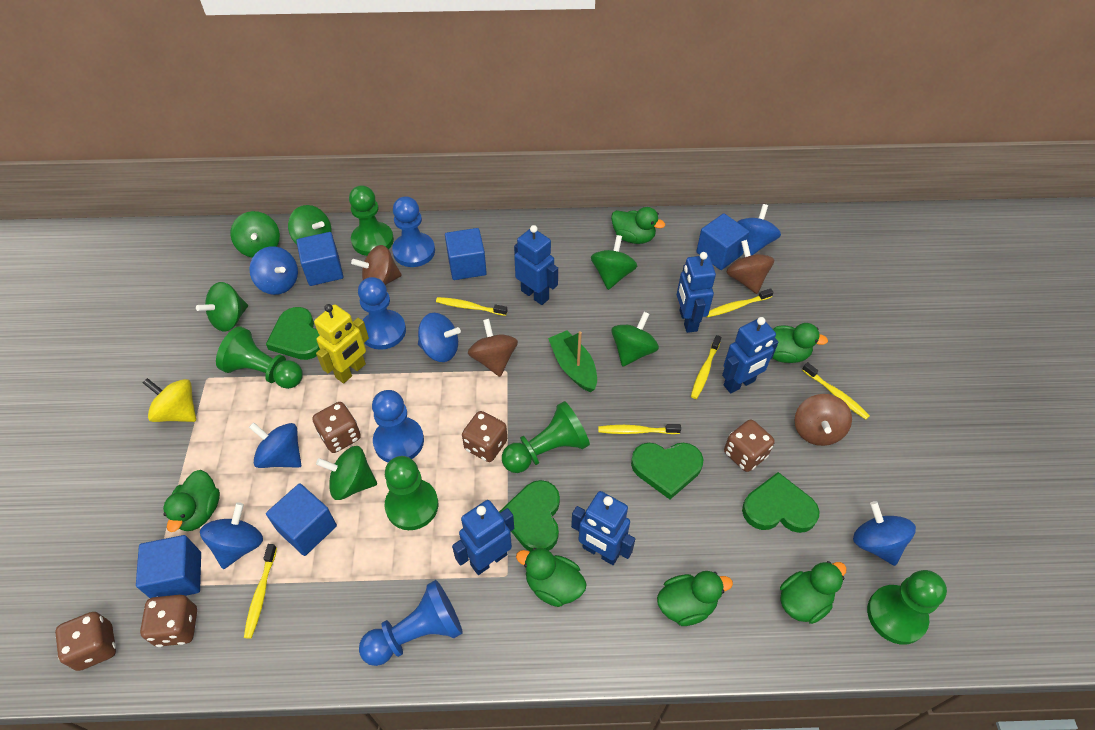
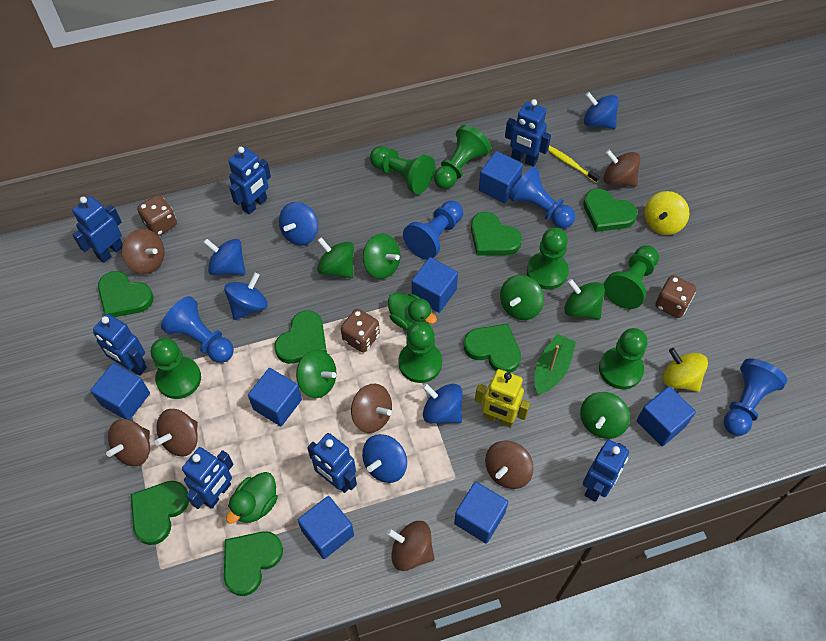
blue cube: 5 -> 7
blue robot: 5 -> 7
brown dice: 5 -> 3
brown spinning top: 4 -> 7
green duck: 6 -> 2
green heart: 4 -> 7
green pawn: 5 -> 7
yellow spinning top: 1 -> 2
yellow toothbrush: 6 -> 1

